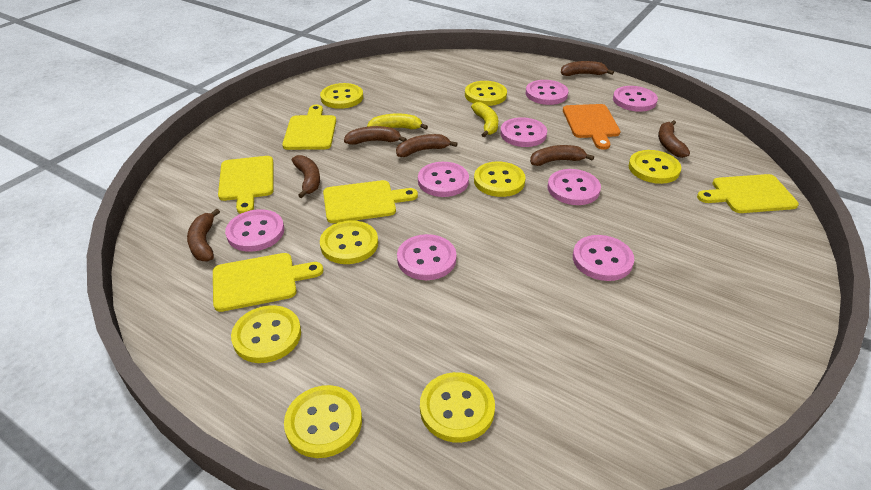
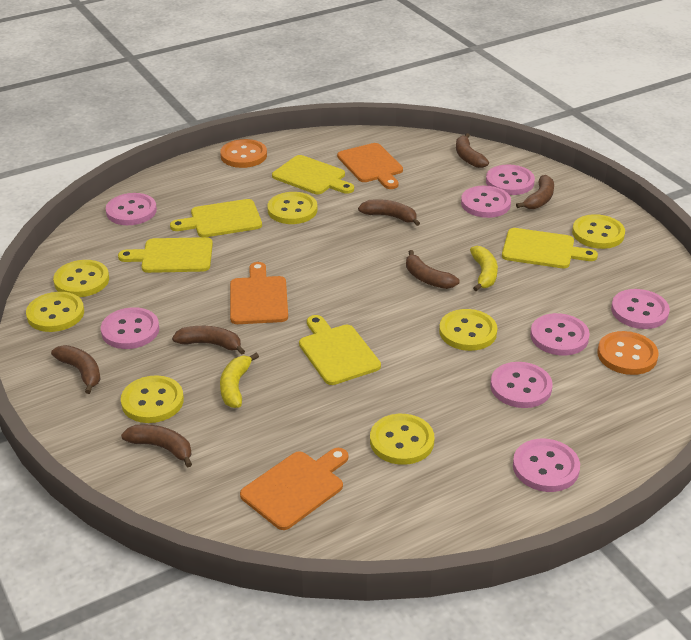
orange button: 0 -> 2
orange cutting board: 1 -> 3
yellow button: 8 -> 7

